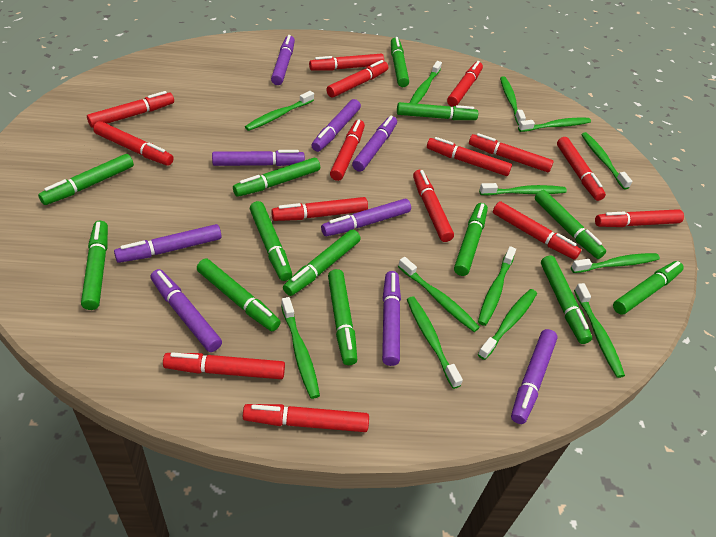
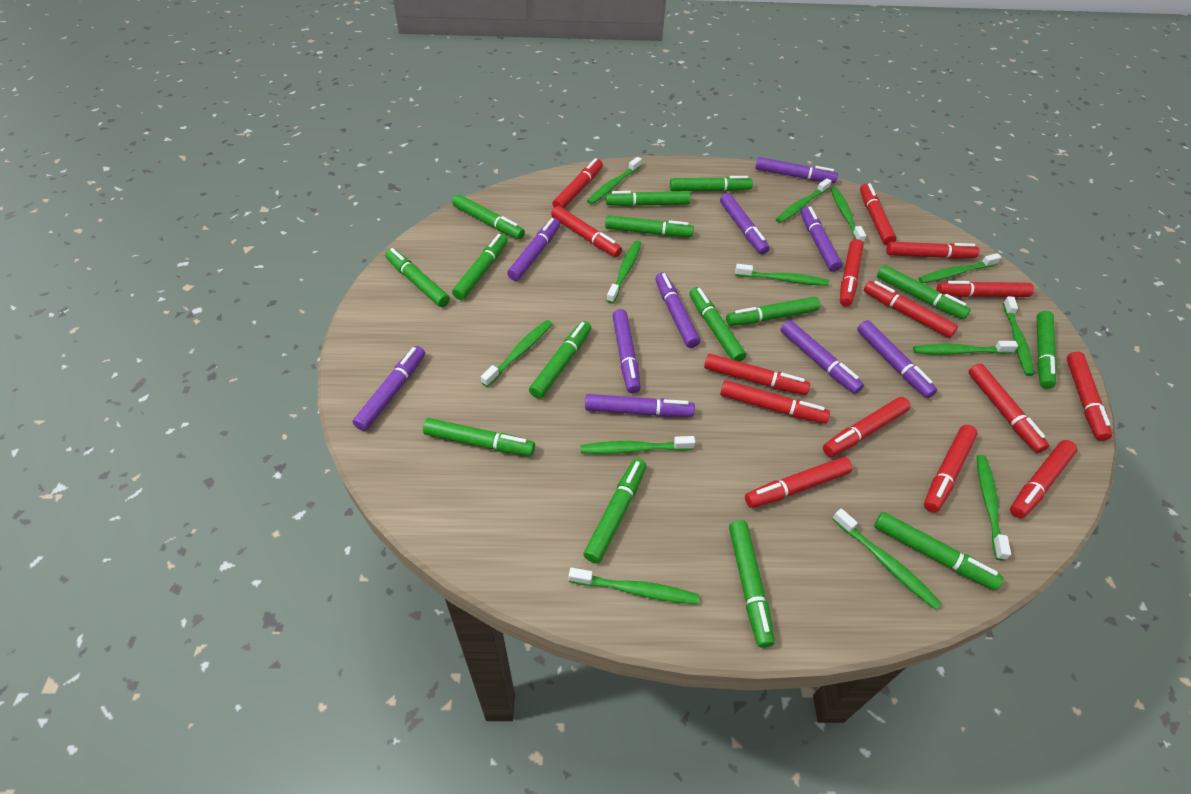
green marker: 13 -> 15
purple marker: 9 -> 10

